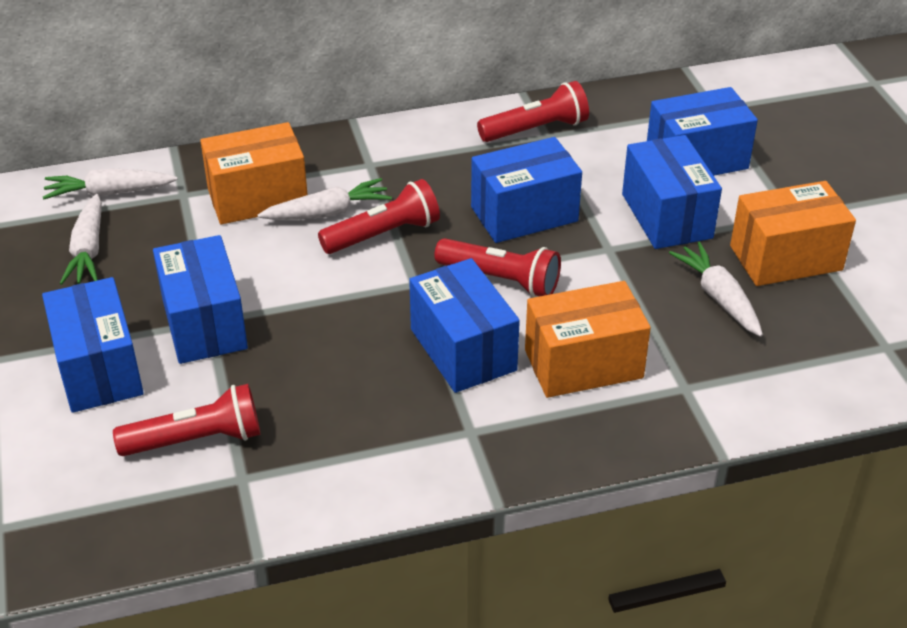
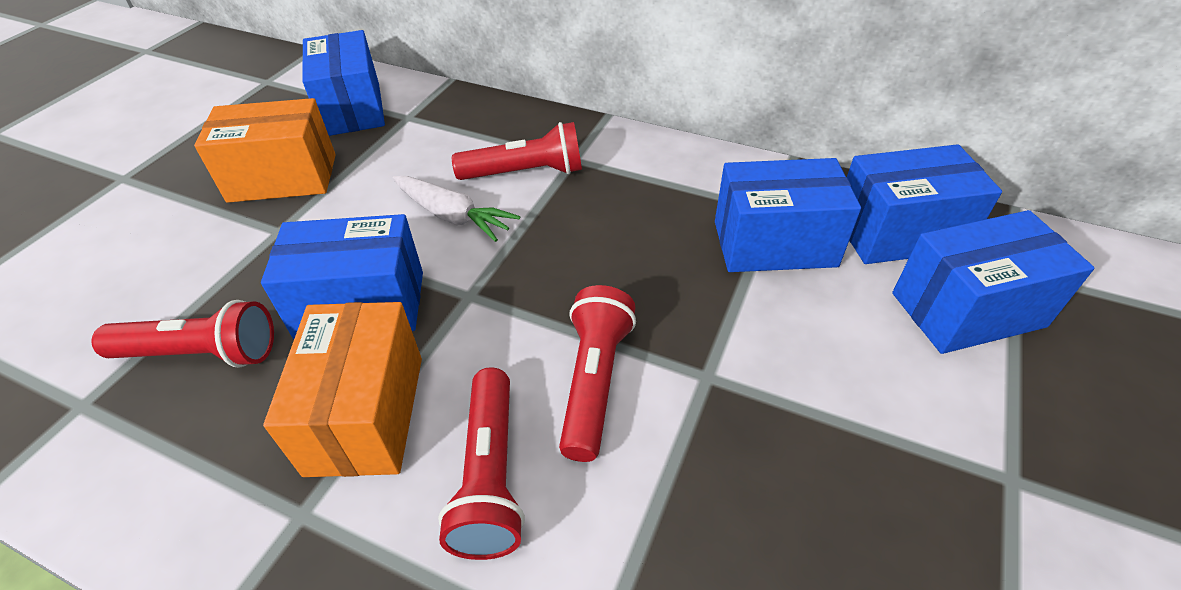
blue box: 6 -> 5
orange box: 3 -> 2
white carrot: 4 -> 1

